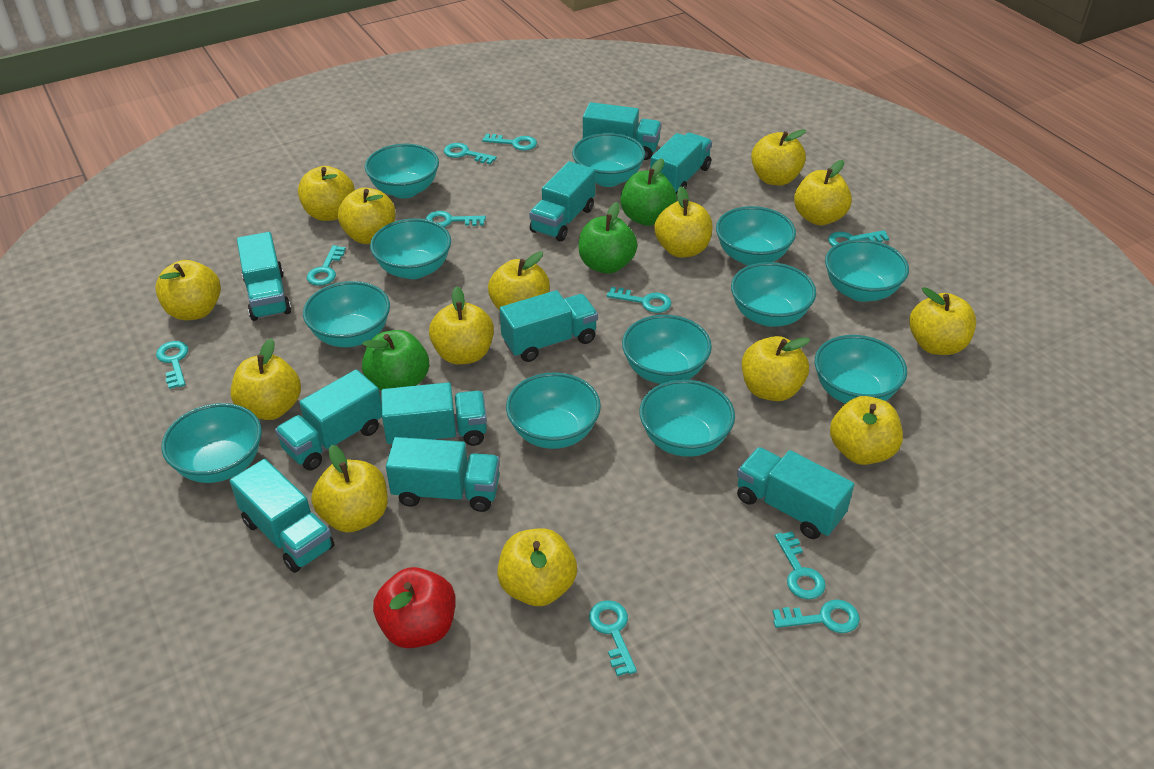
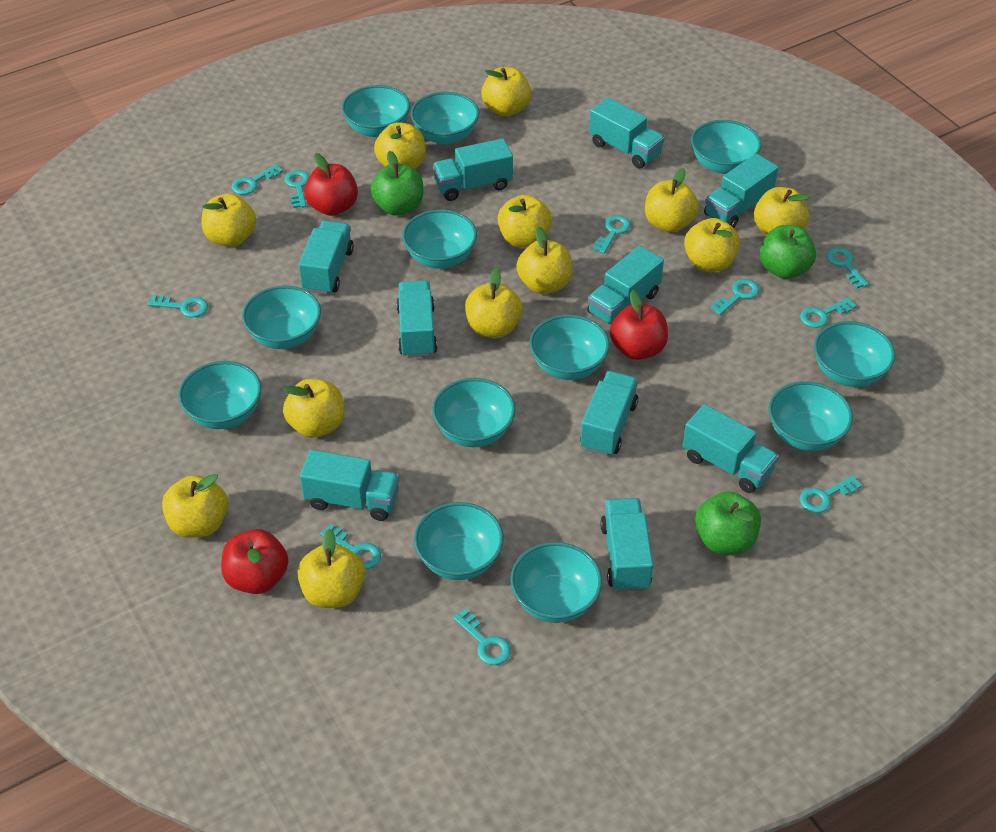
red apple: 1 -> 3
yellow apple: 14 -> 12

